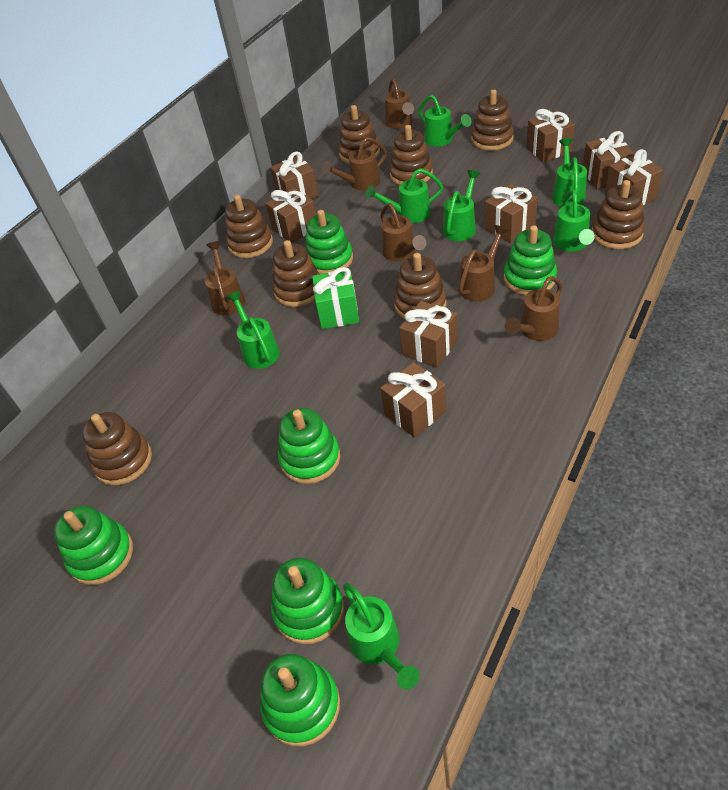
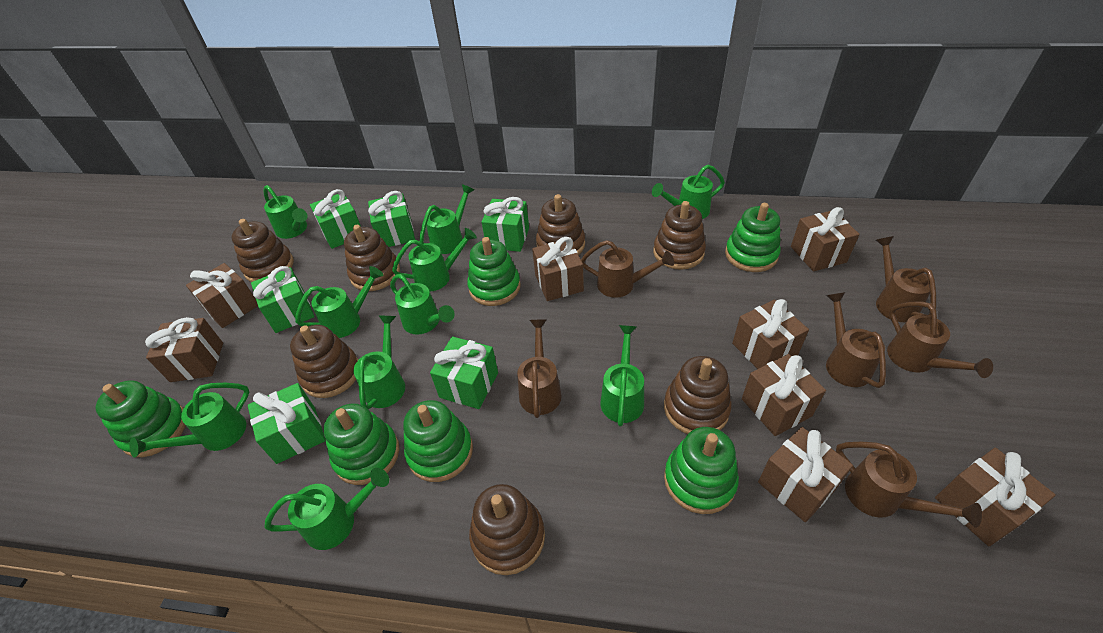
brown stacking toy: 8 -> 7
green gift: 1 -> 6
green watering can: 7 -> 10

